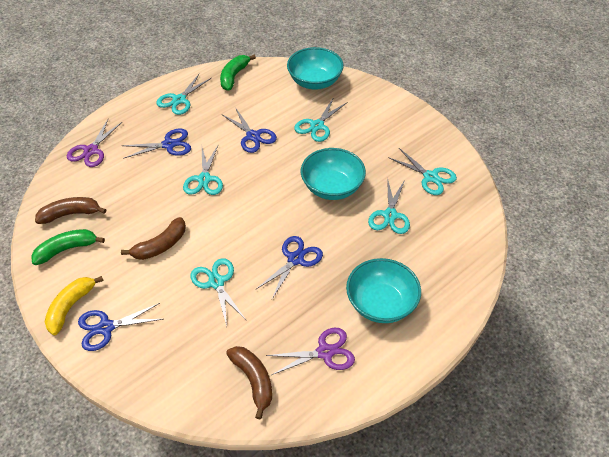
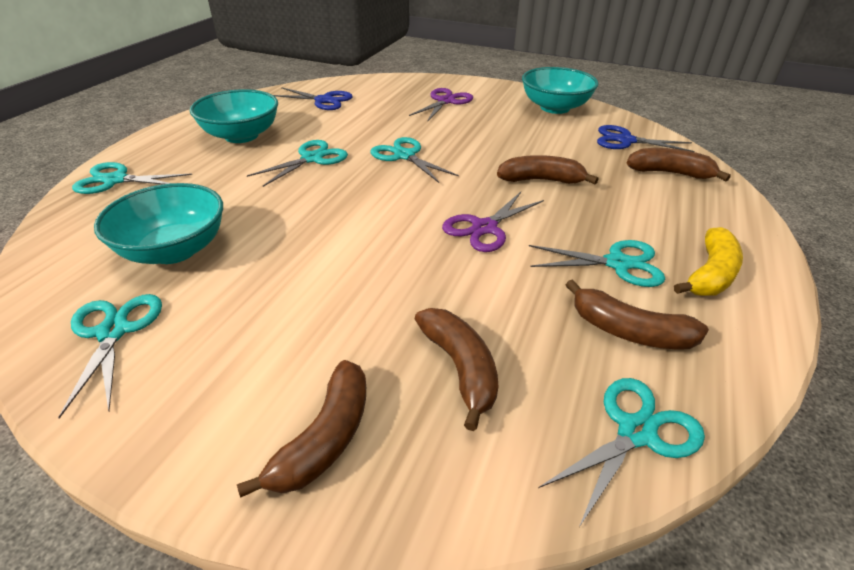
blue scissors: 4 -> 2
brown banana: 3 -> 5
green banana: 2 -> 0

